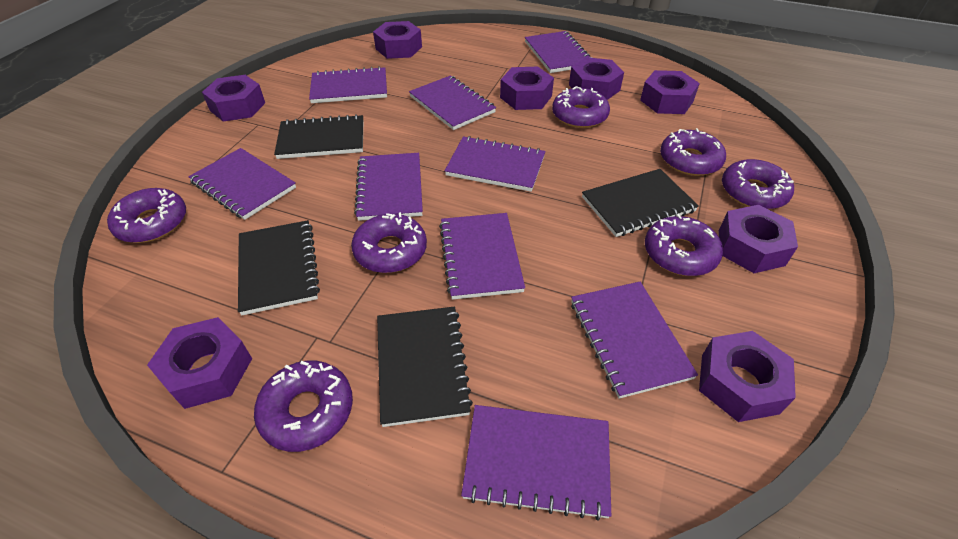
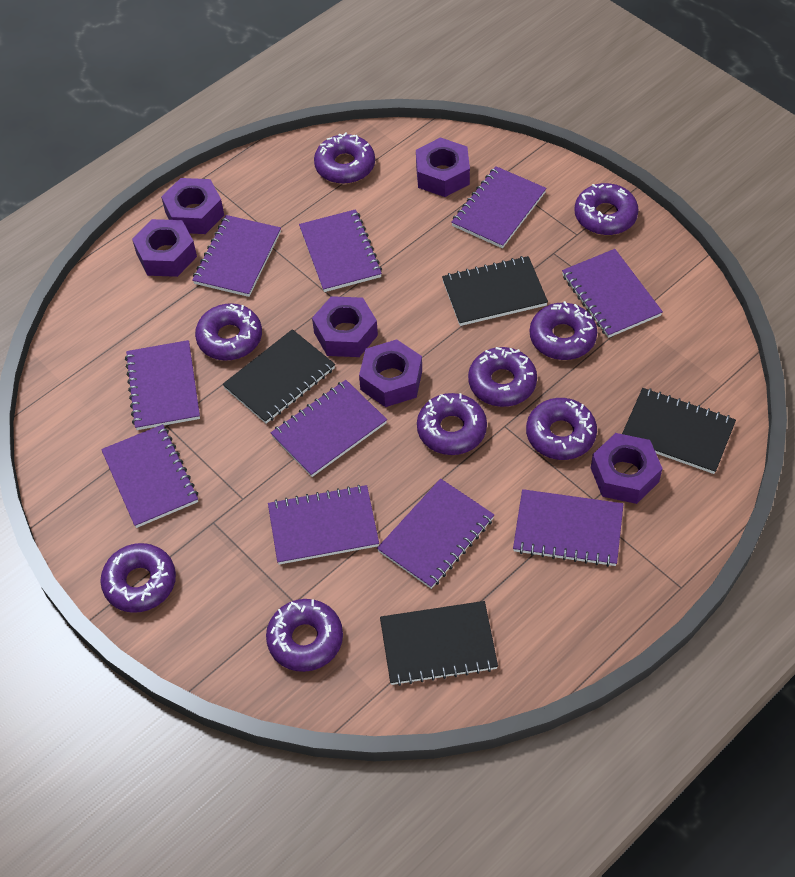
purple donut: 7 -> 9
purple notebook: 9 -> 10
purple nut: 8 -> 6

